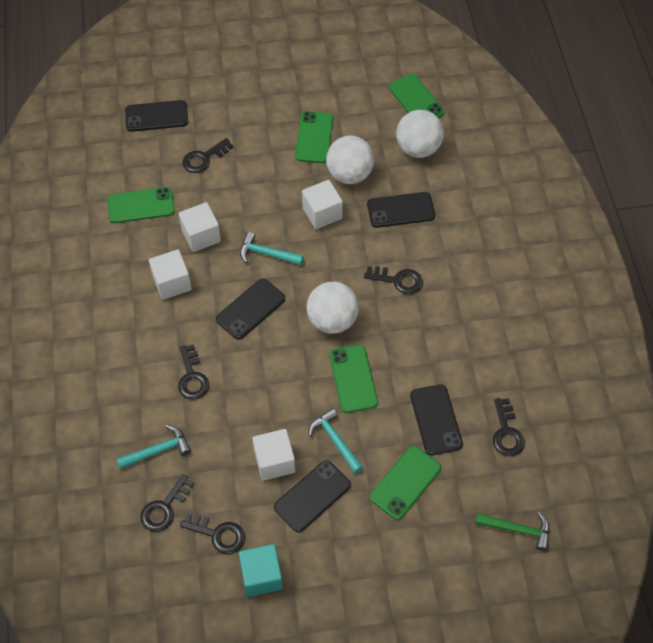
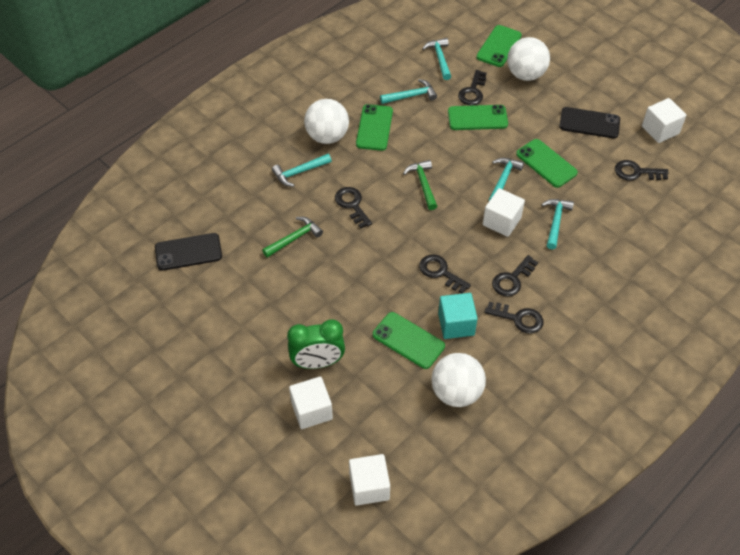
black phone: 5 -> 2
green clock: 0 -> 1
green hammer: 1 -> 2
turquoise hammer: 3 -> 5

